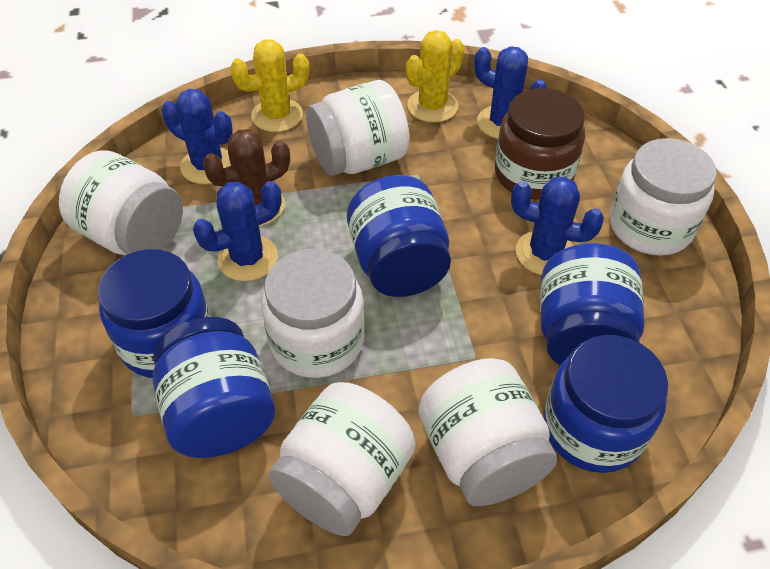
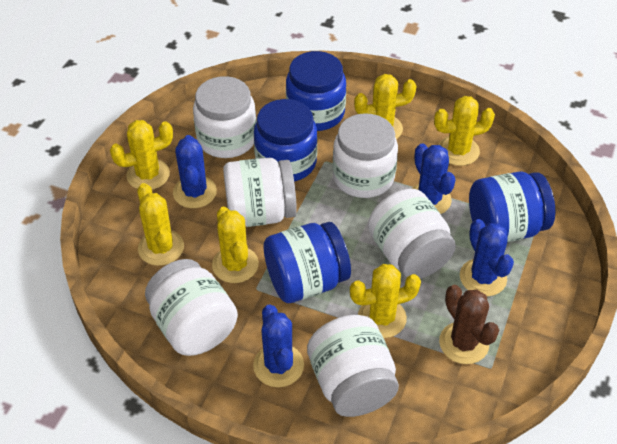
blue jar: 5 -> 4
brown jar: 1 -> 0
yellow cactus: 2 -> 6

